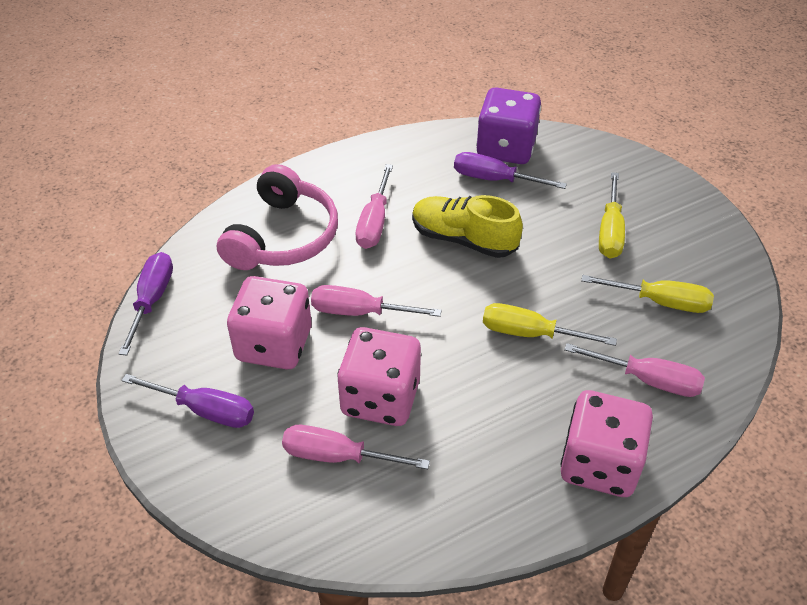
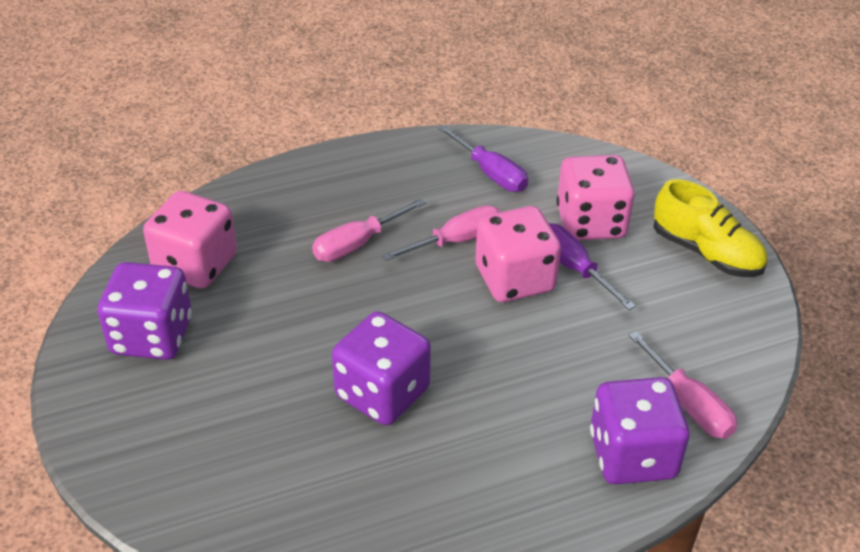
pink headphones: 1 -> 0
pink screwdriver: 4 -> 3
purple dice: 1 -> 3
purple screwdriver: 3 -> 2
yellow screwdriver: 3 -> 0

